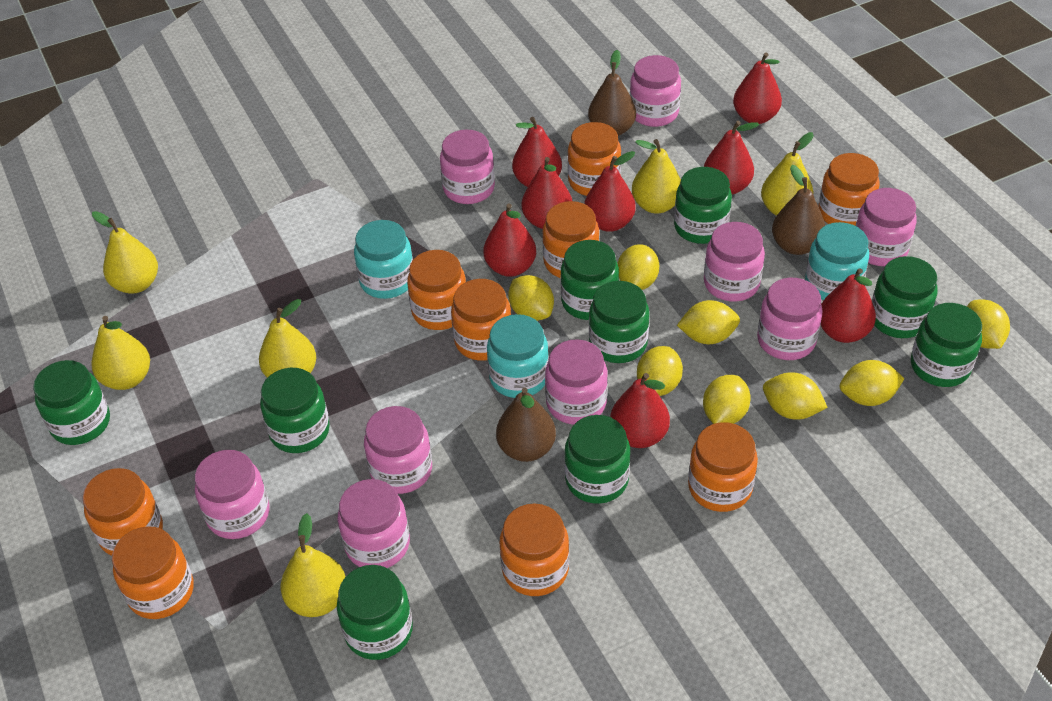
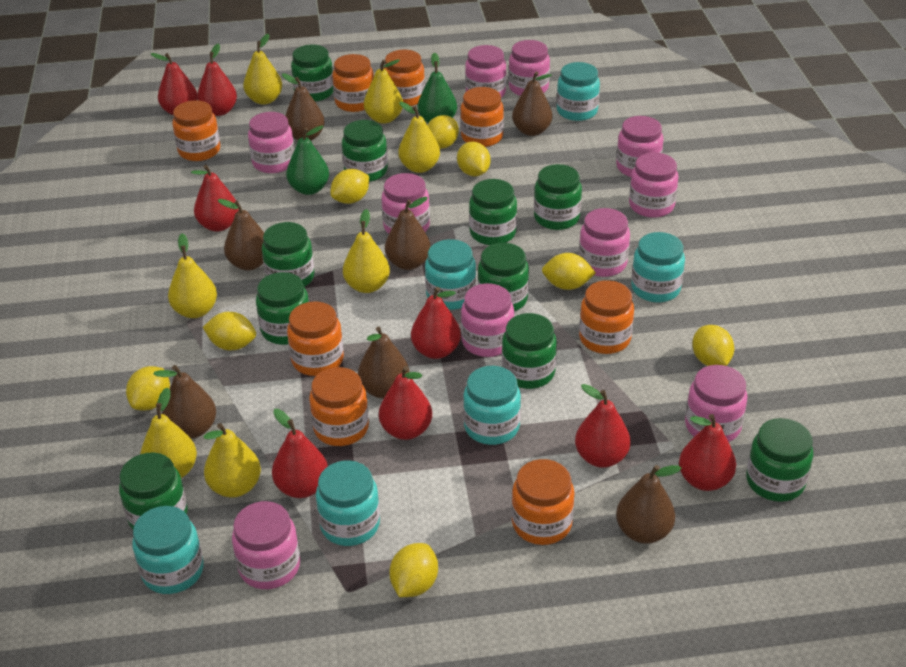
brown pear: 3 -> 7
green jar: 9 -> 10
green pear: 0 -> 2
orange jar: 9 -> 8
pink jar: 9 -> 10
turquoise jar: 3 -> 6
yellow pear: 6 -> 7

